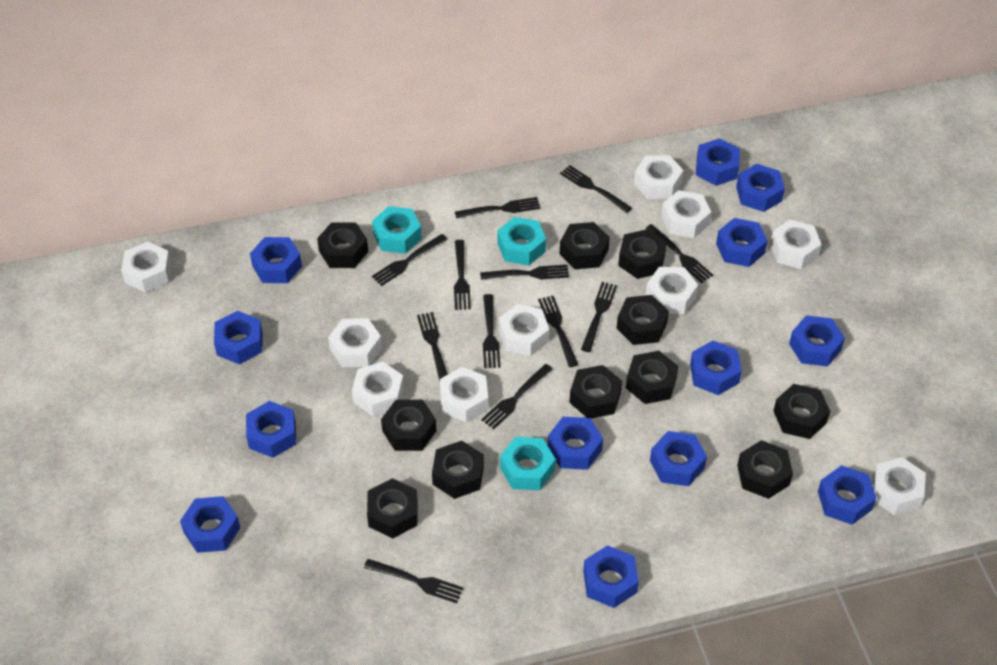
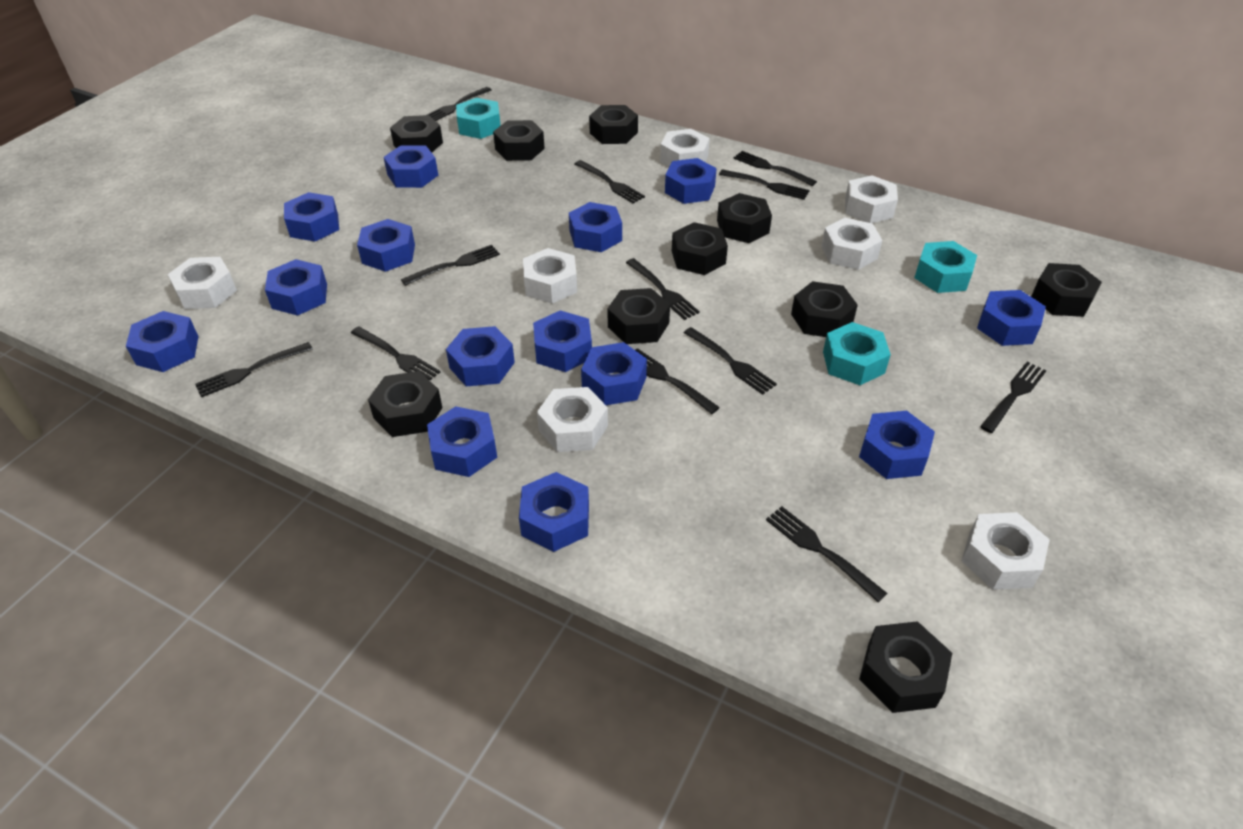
black nut: 11 -> 10
blue nut: 13 -> 14
white nut: 10 -> 7

